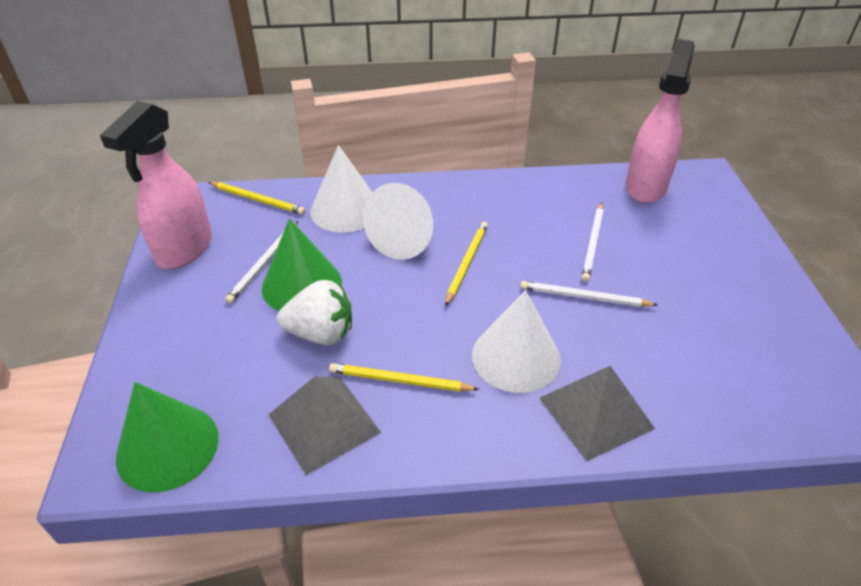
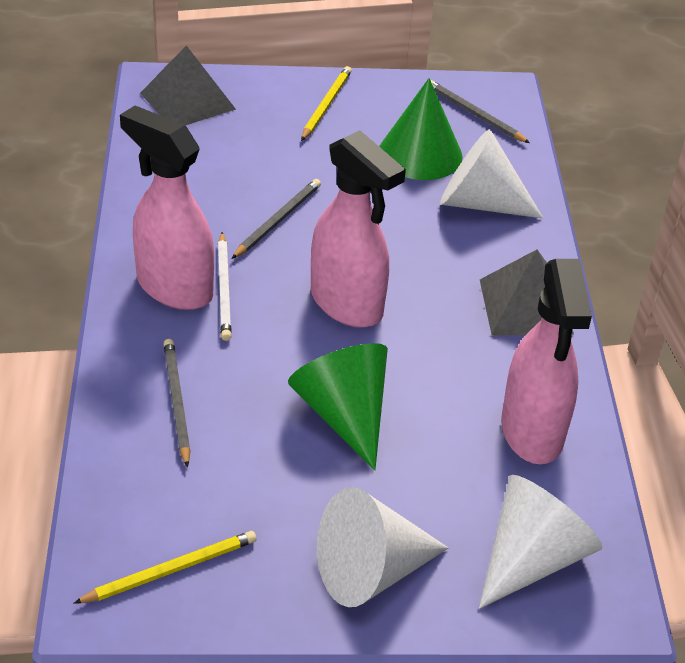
grey pencil: 0 -> 3
pink spray bottle: 2 -> 3
white pencil: 3 -> 1
white strawberry: 1 -> 0
yellow pencil: 3 -> 2

